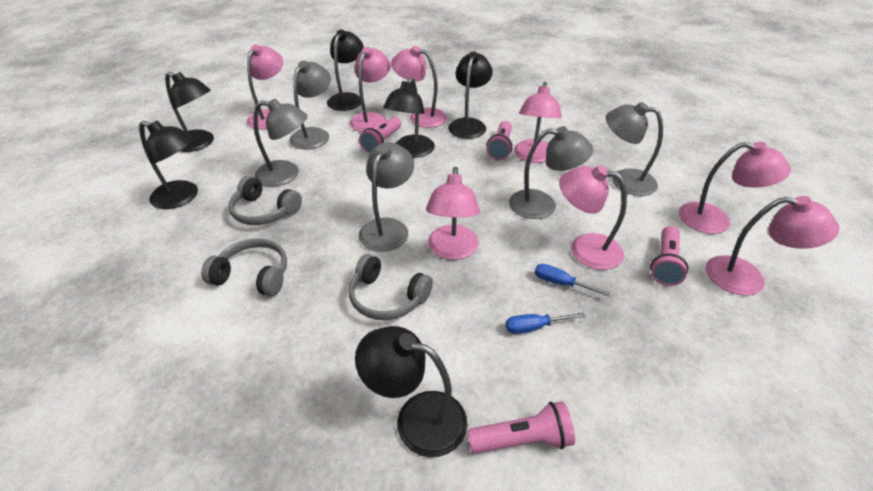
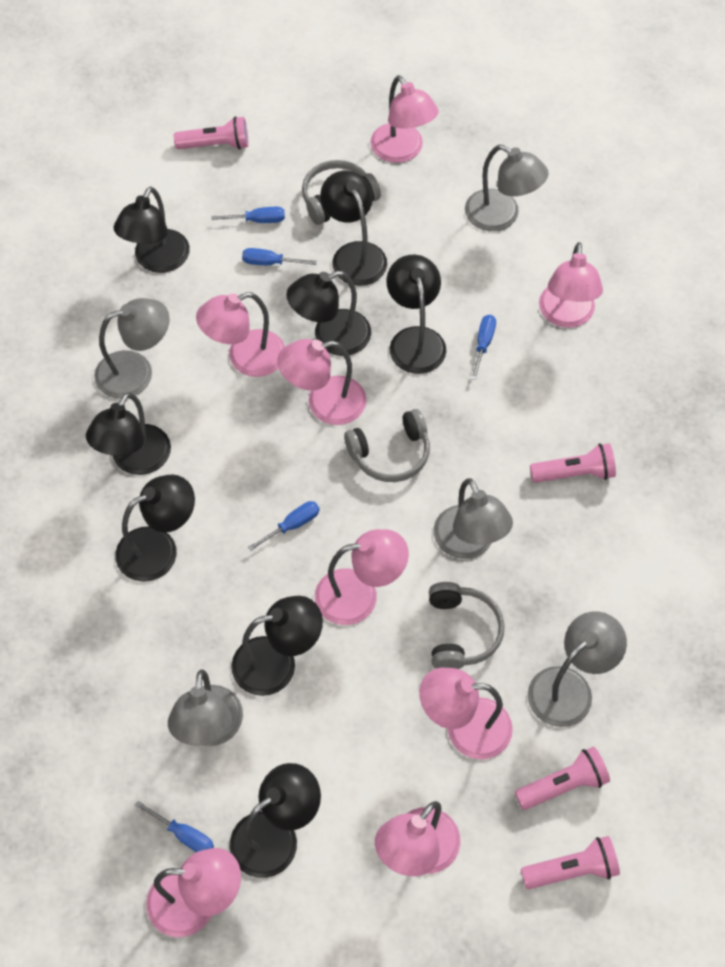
black lamp: 6 -> 8
blue screwdriver: 2 -> 5

